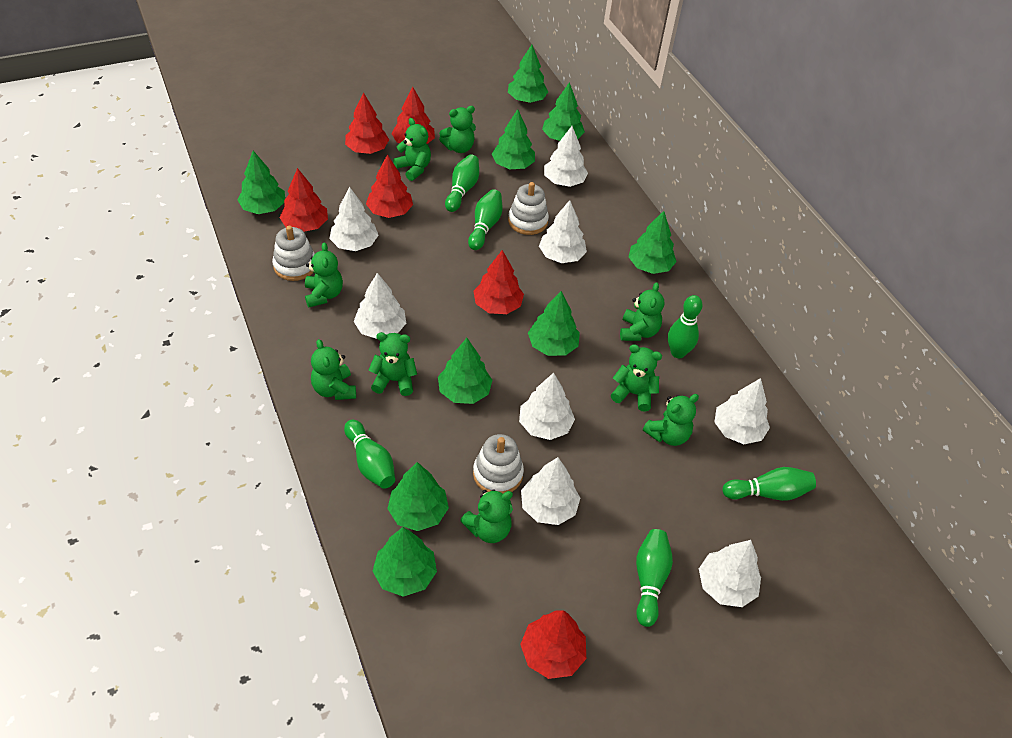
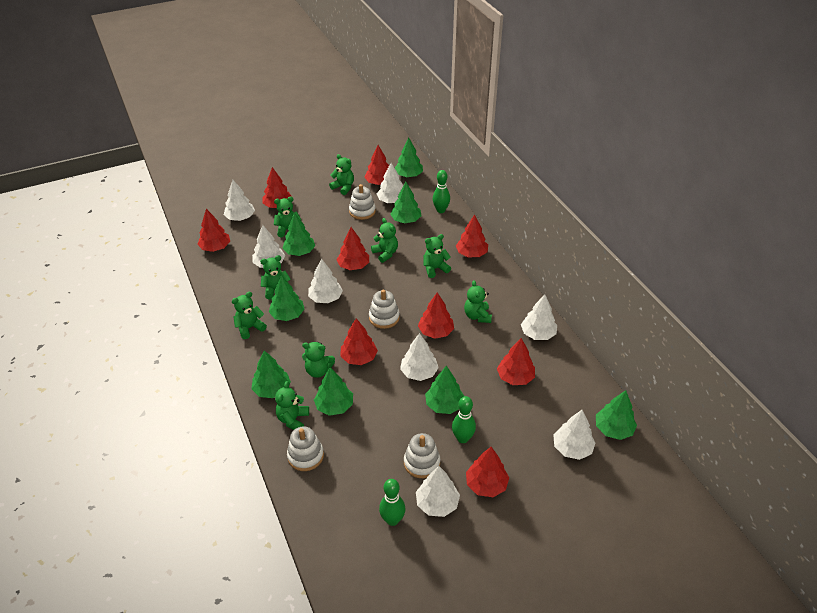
green bowling pin: 6 -> 3
green tree: 9 -> 8
red tree: 6 -> 9
white stacking toy: 3 -> 4

